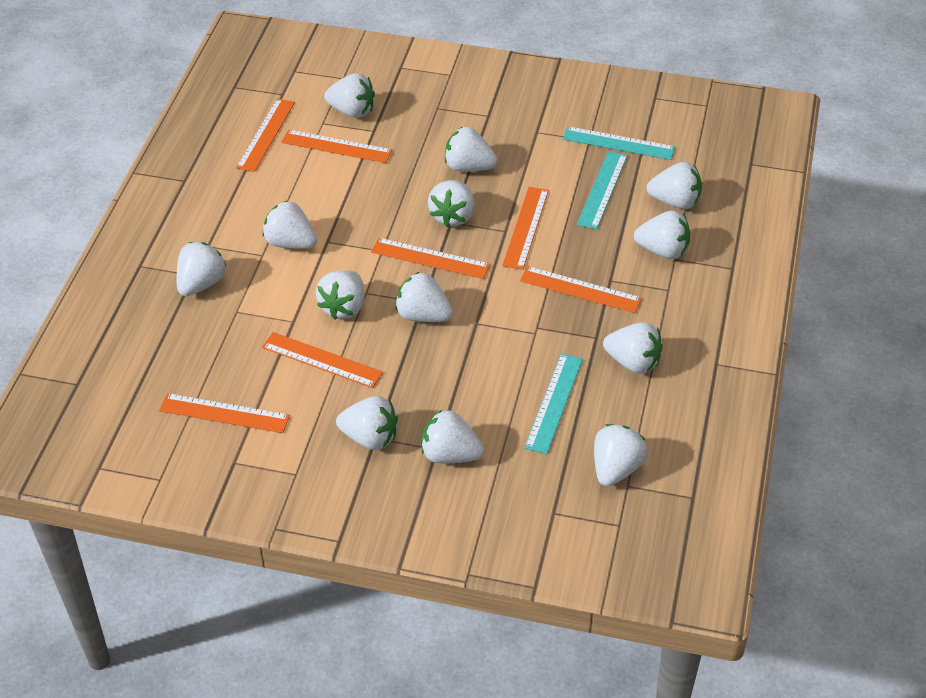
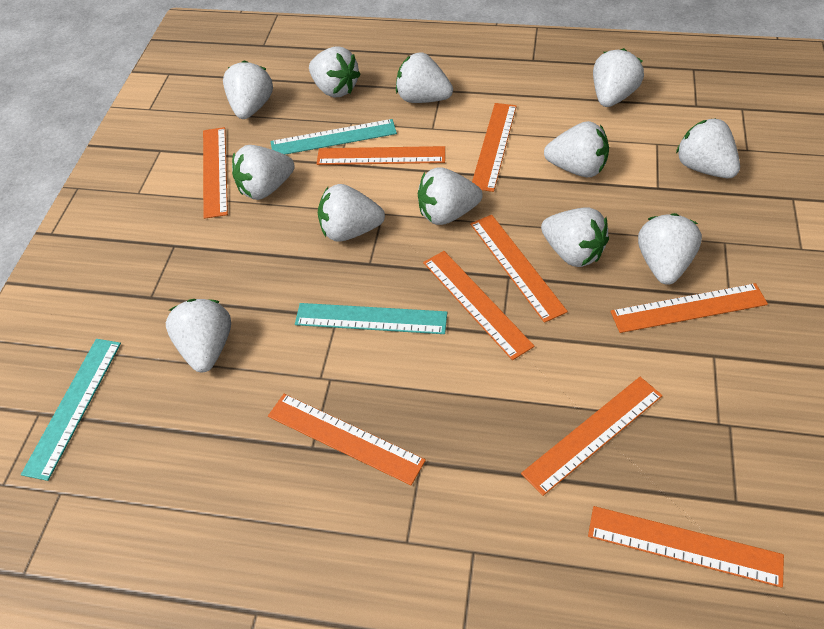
orange ruler: 7 -> 9
white strawberry: 13 -> 12

